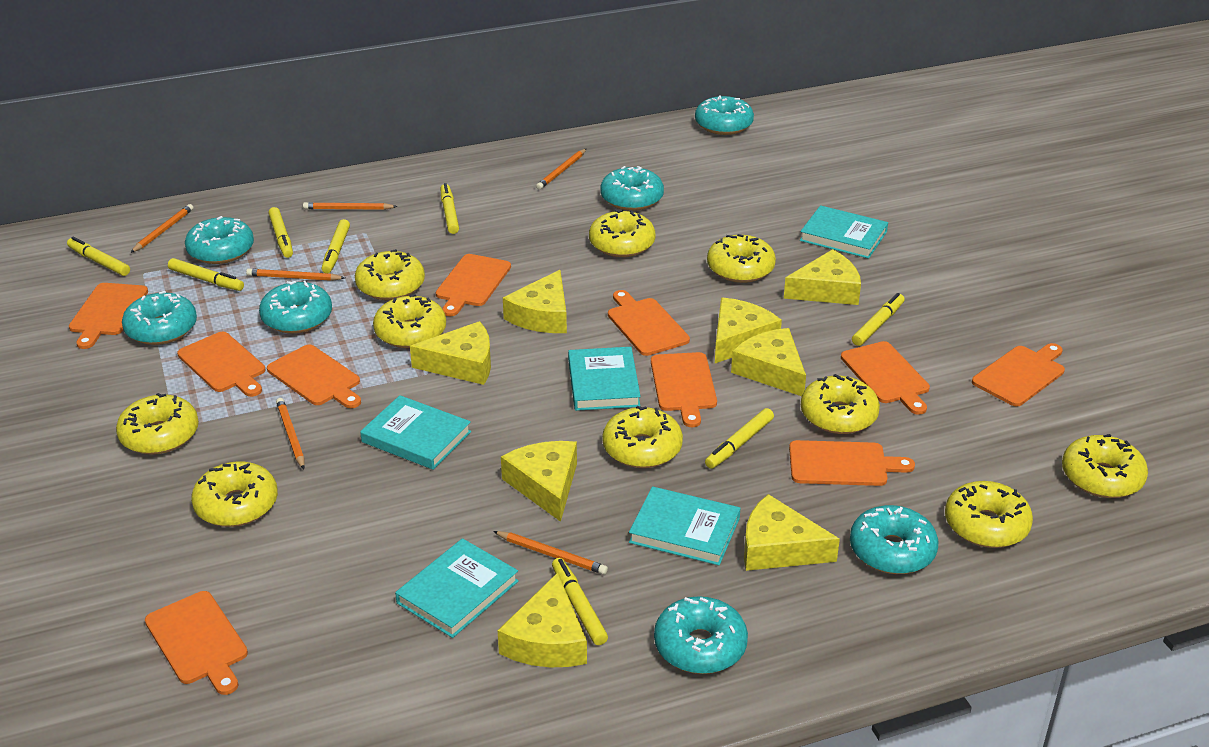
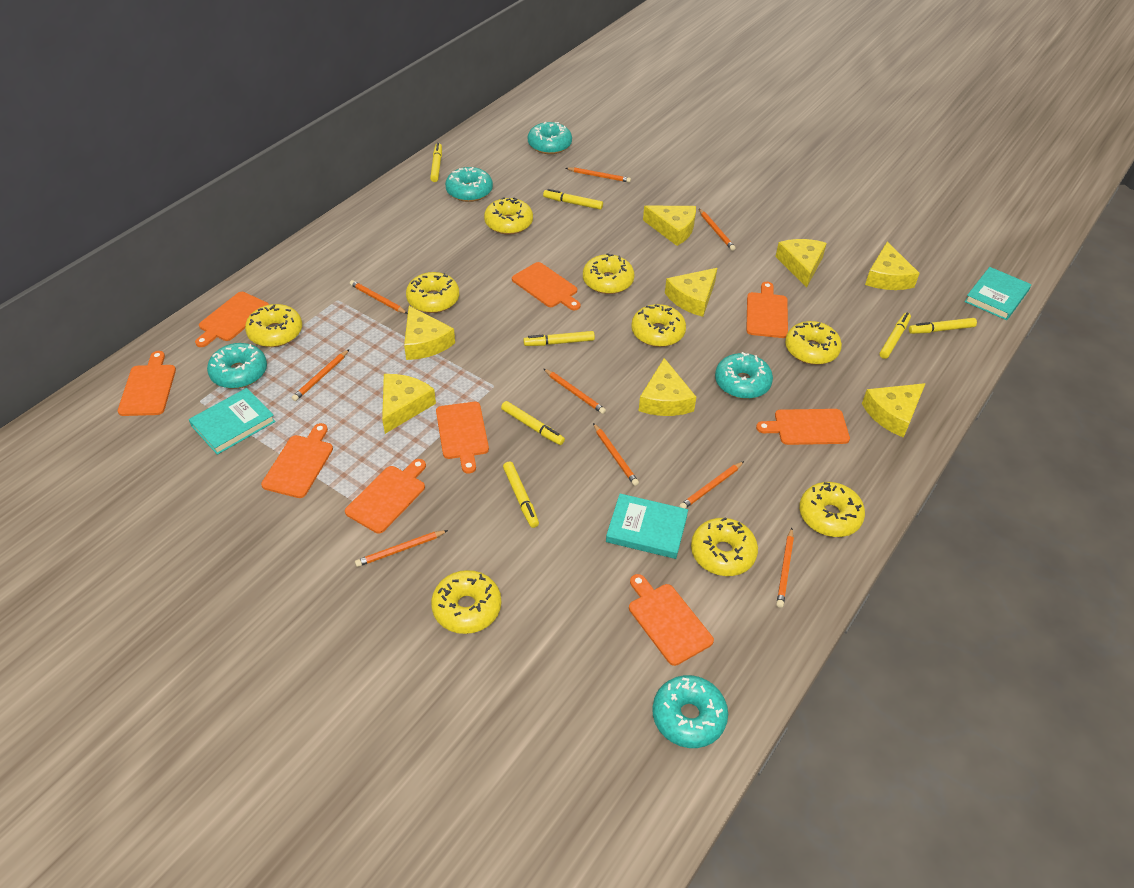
orange cutting board: 10 -> 9
orange pencil: 6 -> 9
turquoise book: 5 -> 3
turquoise donut: 7 -> 5
yellow donut: 10 -> 9
yellow marker: 8 -> 7

